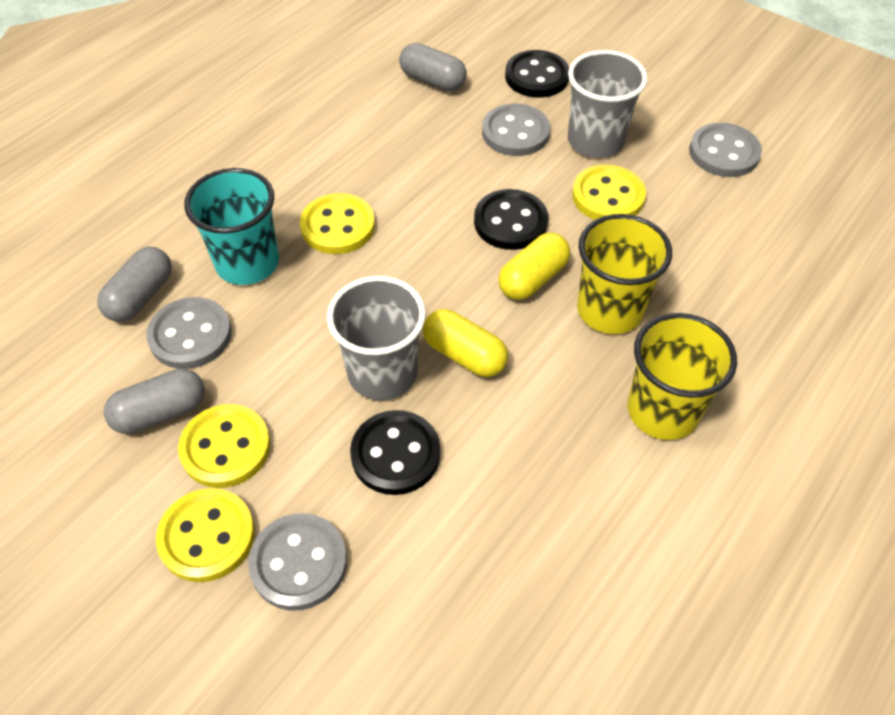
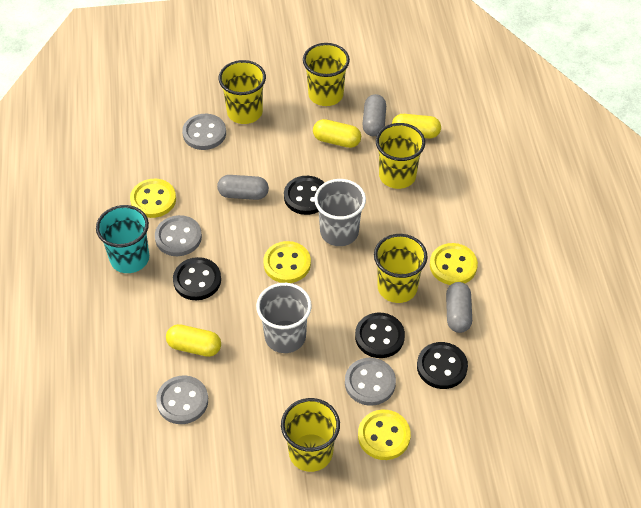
black button: 3 -> 4
yellow capsule: 2 -> 3
yellow cup: 2 -> 5

